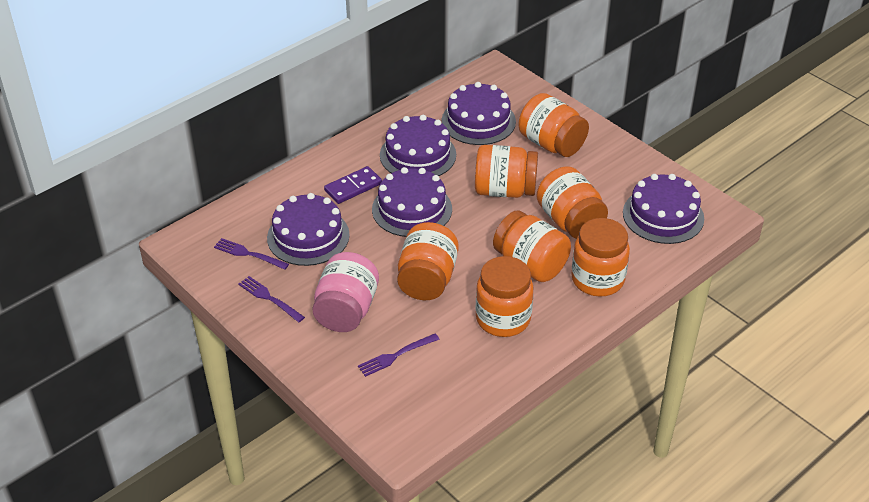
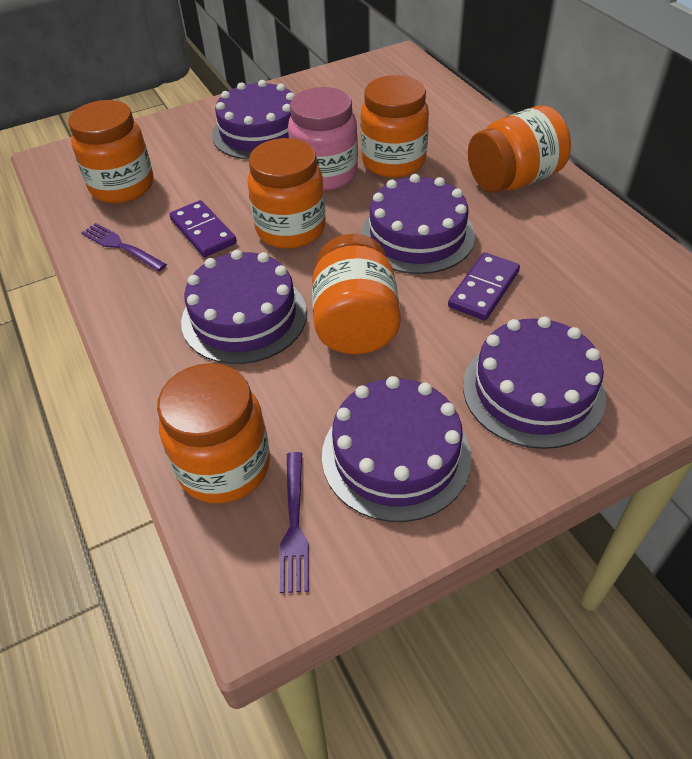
orange jar: 7 -> 6
purple domino: 1 -> 2
purple fork: 3 -> 2

